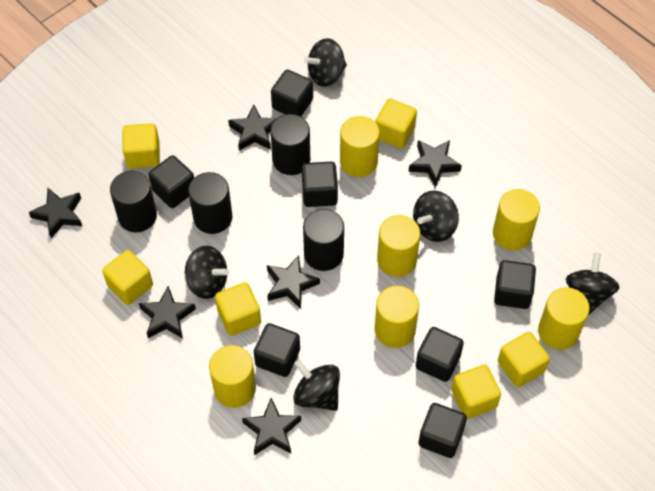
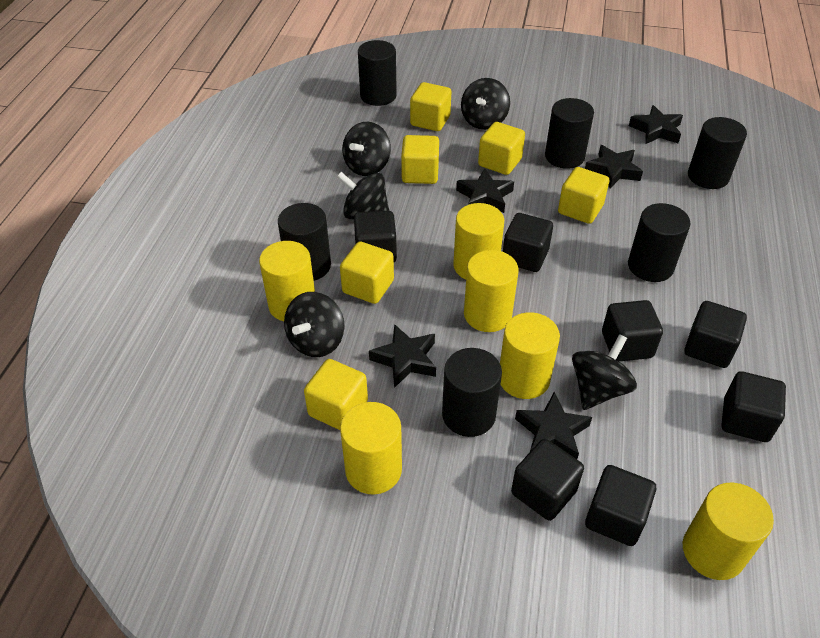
black cylinder: 4 -> 6
black star: 6 -> 5

